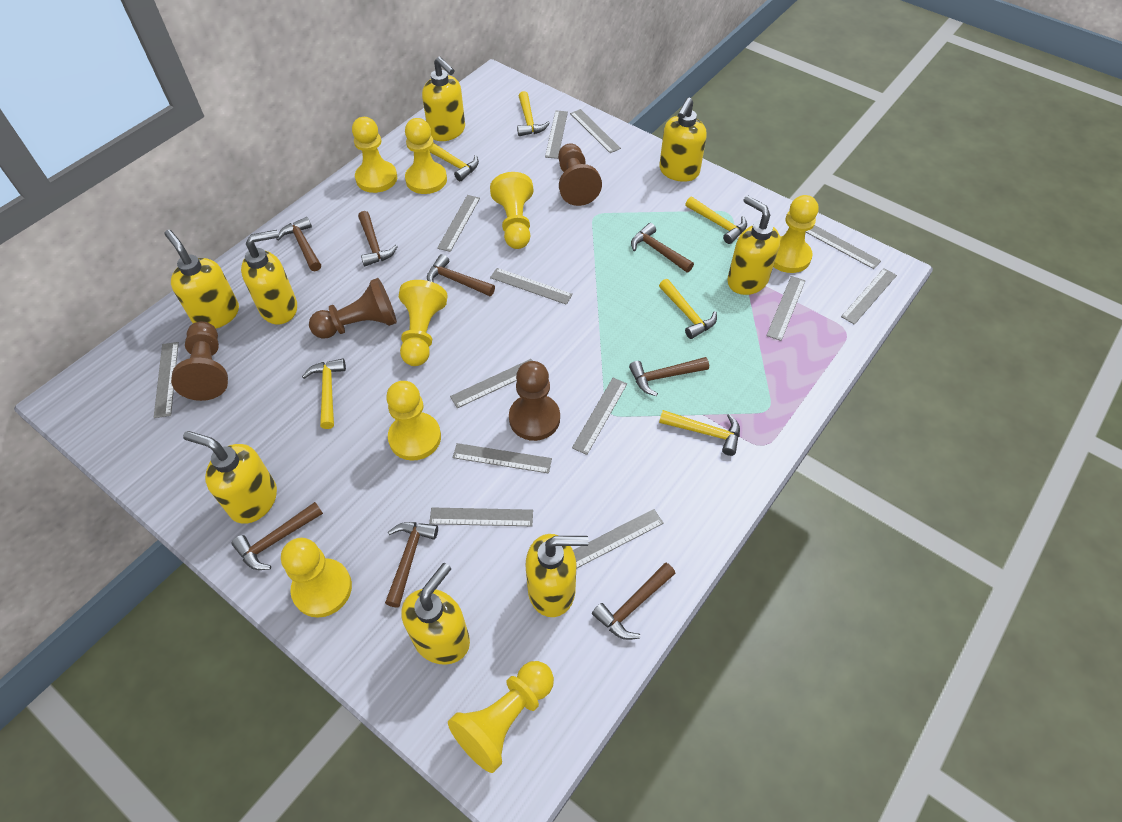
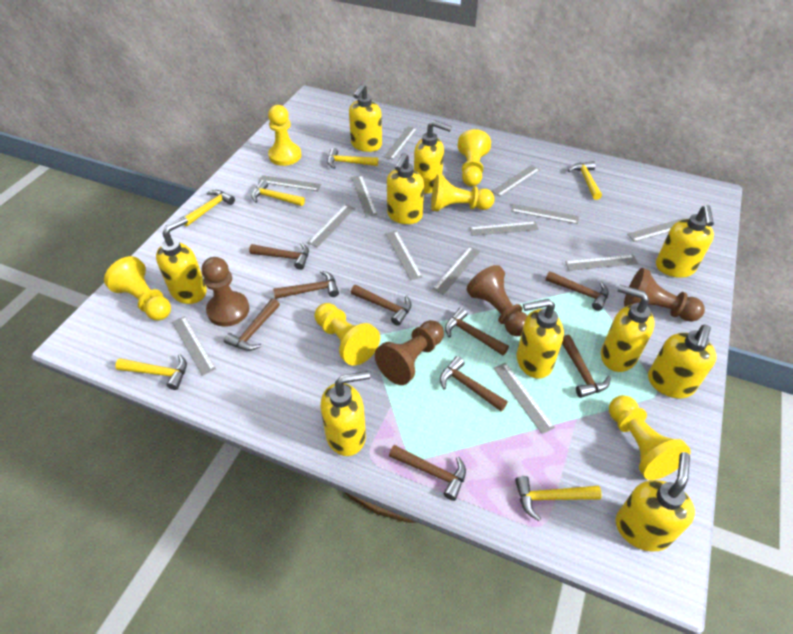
brown hammer: 8 -> 9
yellow pawn: 8 -> 6
yellow soap dispenser: 8 -> 10

